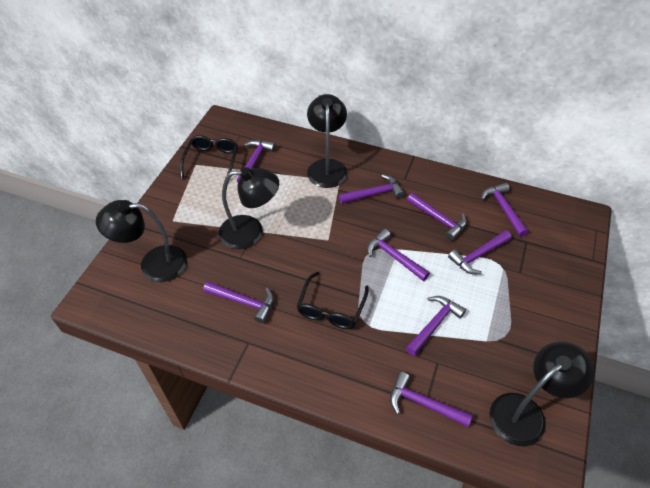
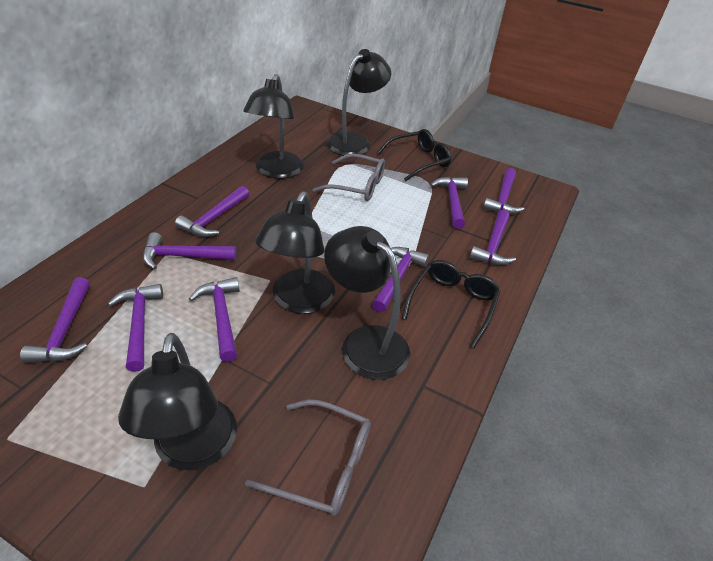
black lamp: 4 -> 5
grey glasses: 0 -> 2

